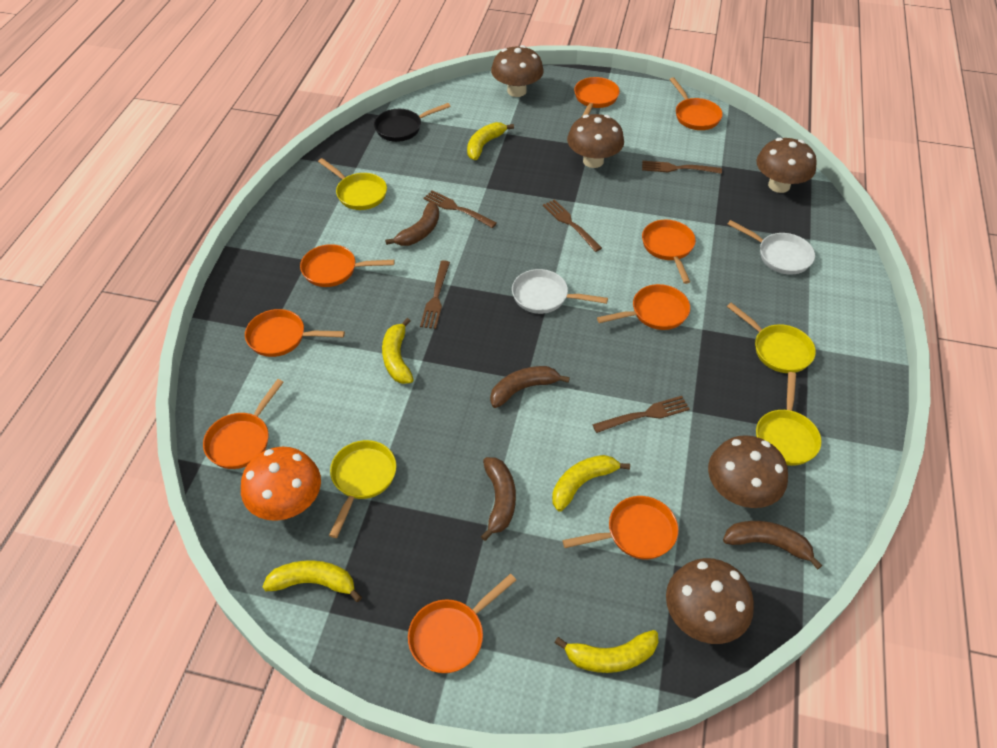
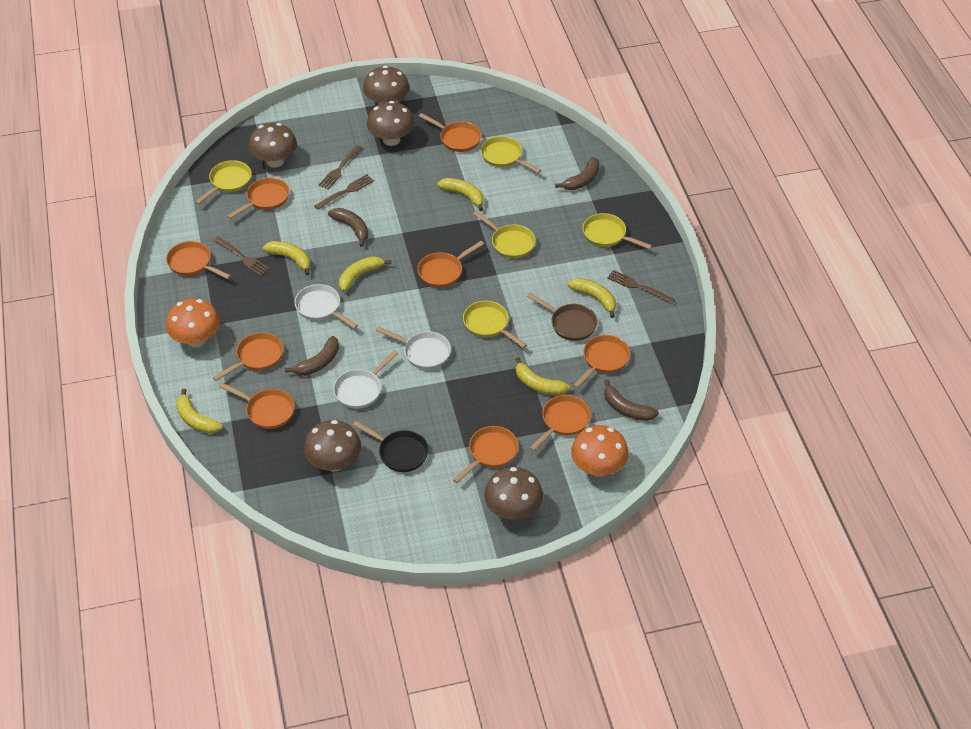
brown fork: 5 -> 4
brown pan: 0 -> 1
orange mushroom: 1 -> 2
white pan: 2 -> 3
yellow banana: 5 -> 6
yellow pan: 4 -> 5

